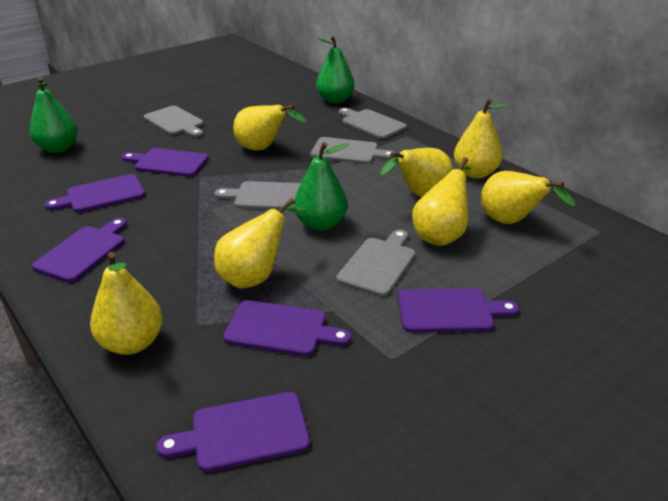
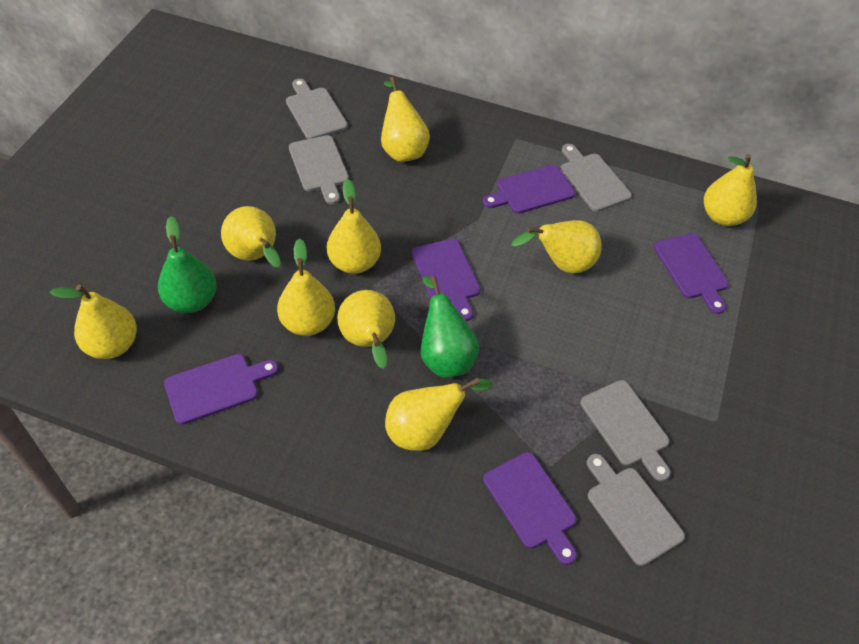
green pear: 3 -> 2
purple cutting board: 6 -> 5
yellow pear: 7 -> 9

